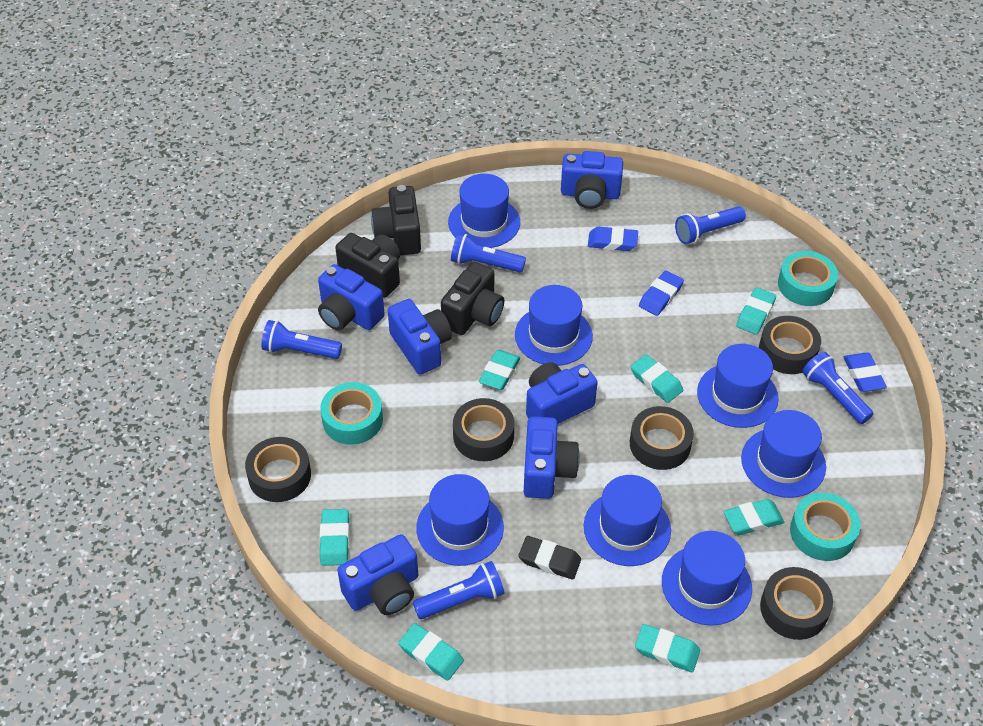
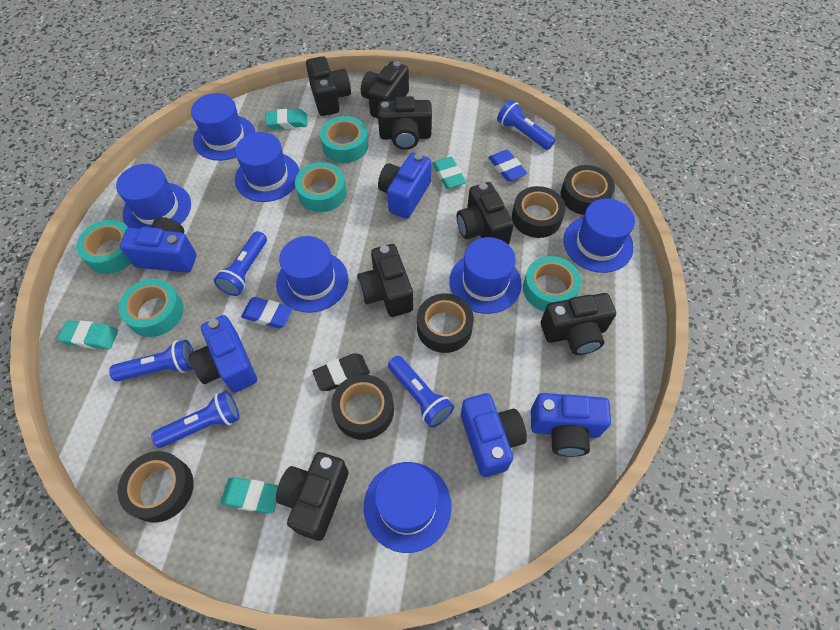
black camera: 3 -> 7
blue camera: 6 -> 5
blue eraser: 3 -> 2
turquoise eraser: 7 -> 4
turquoise tape: 3 -> 5

